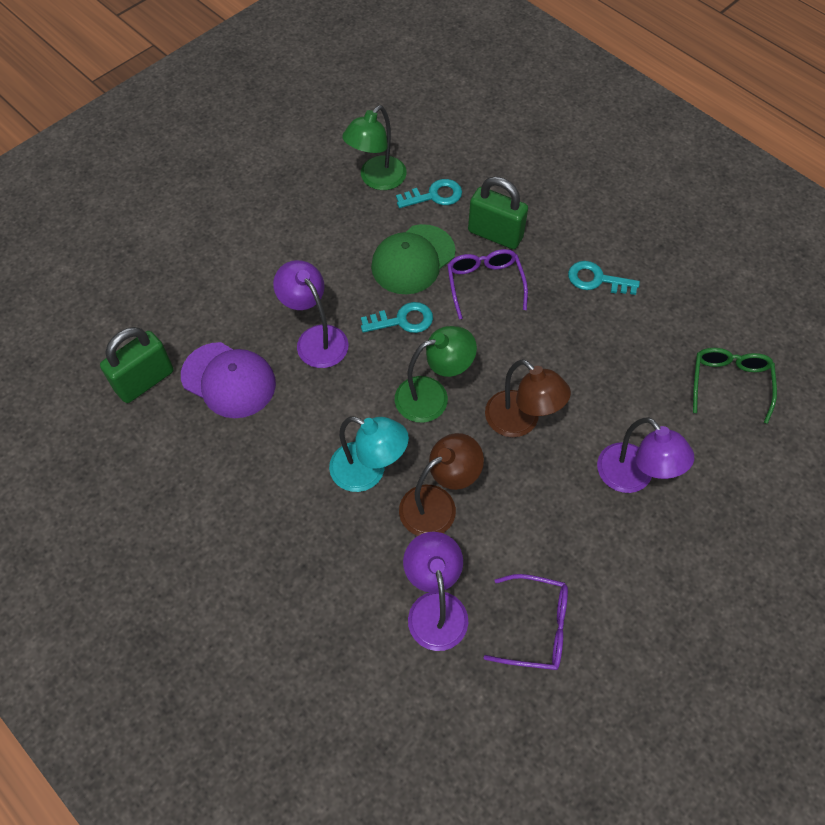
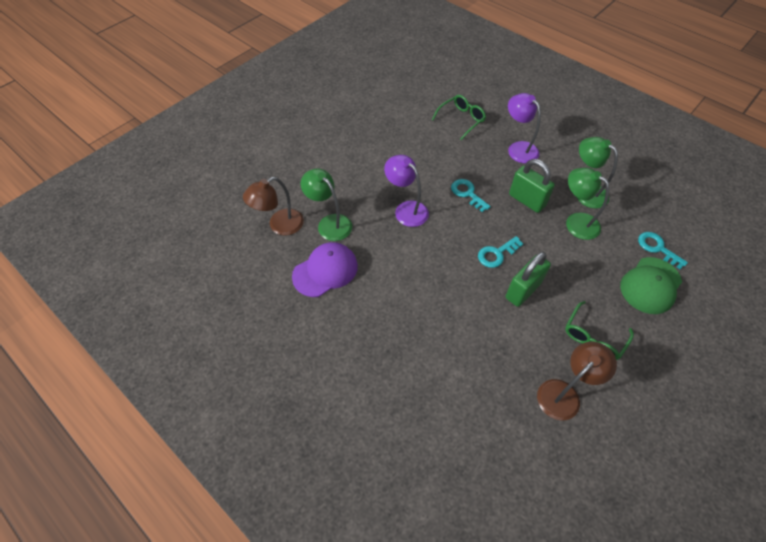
green glasses: 1 -> 2
green lamp: 2 -> 3
purple glasses: 2 -> 0
purple lamp: 3 -> 2
turquoise lamp: 1 -> 0

